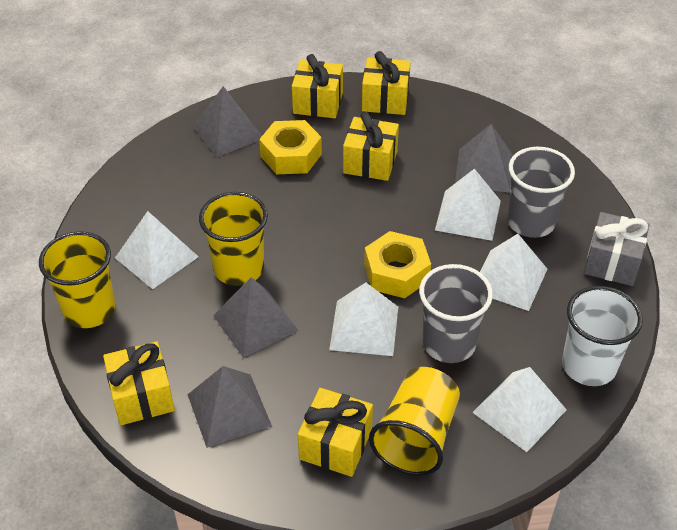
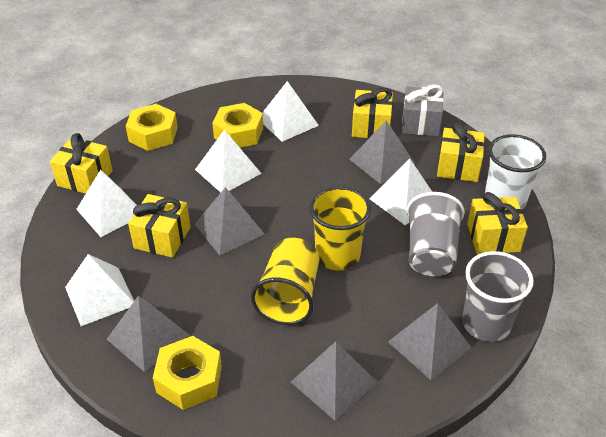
grey pyramid: 4 -> 5
yellow cup: 3 -> 2
yellow nut: 2 -> 3

